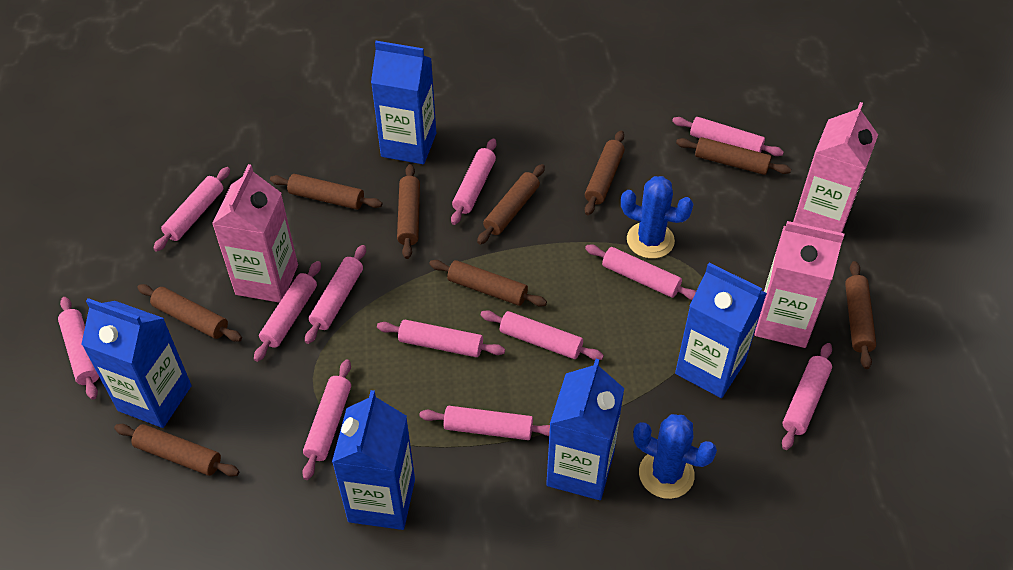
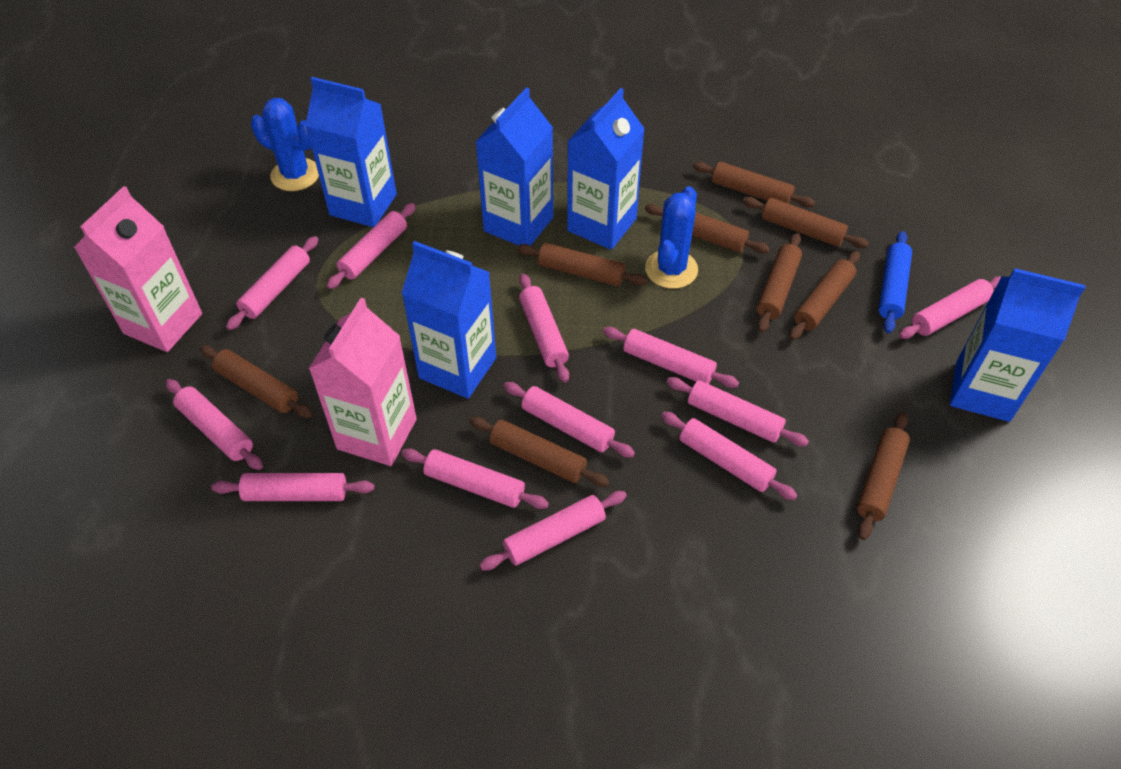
blue rolling pin: 0 -> 1
pink carton: 3 -> 2

